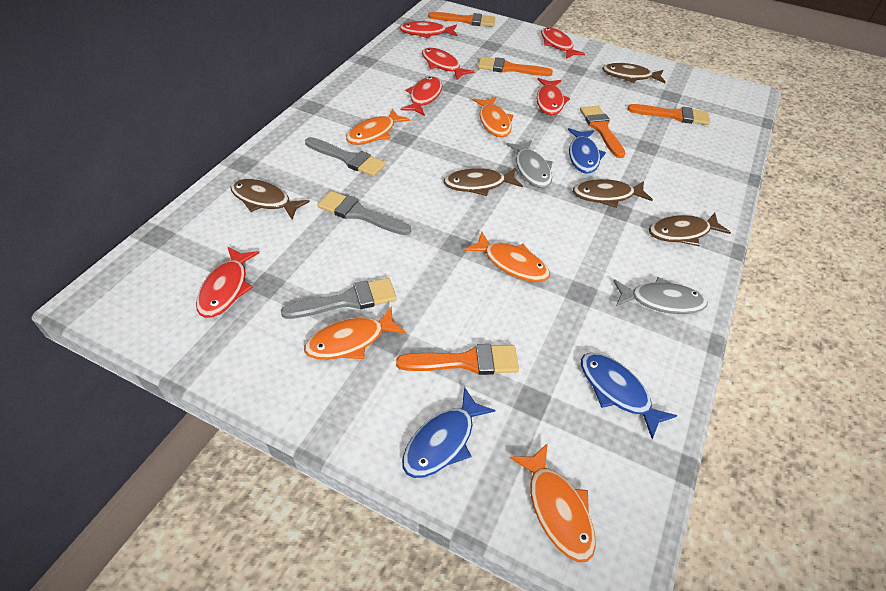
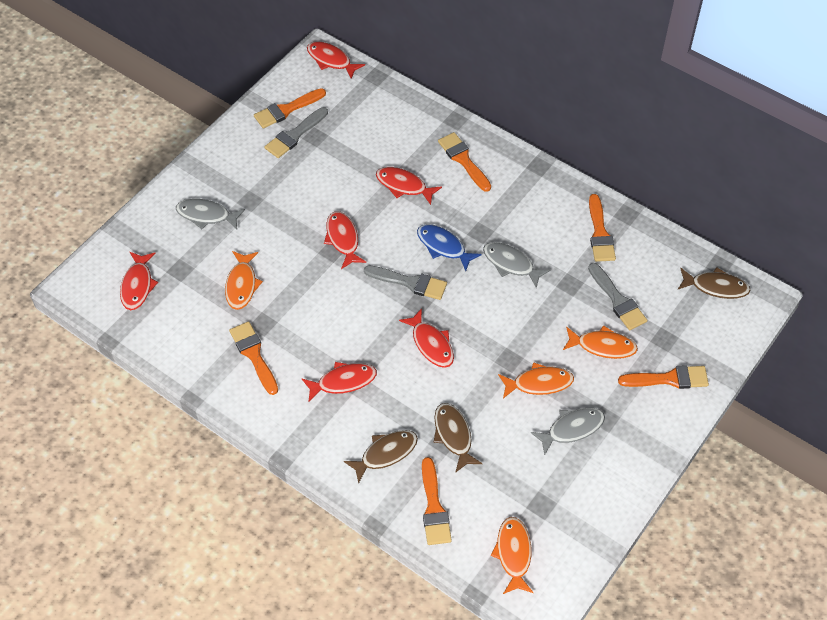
blue fish: 3 -> 1
brown fish: 5 -> 3
grey fish: 2 -> 3
orange brush: 5 -> 6
orange fish: 5 -> 4

